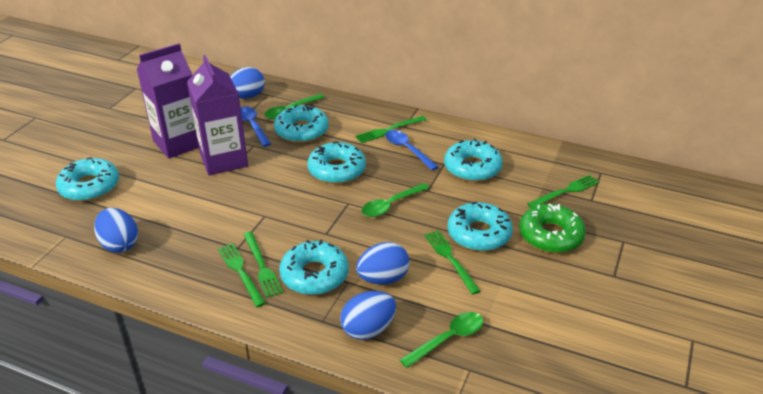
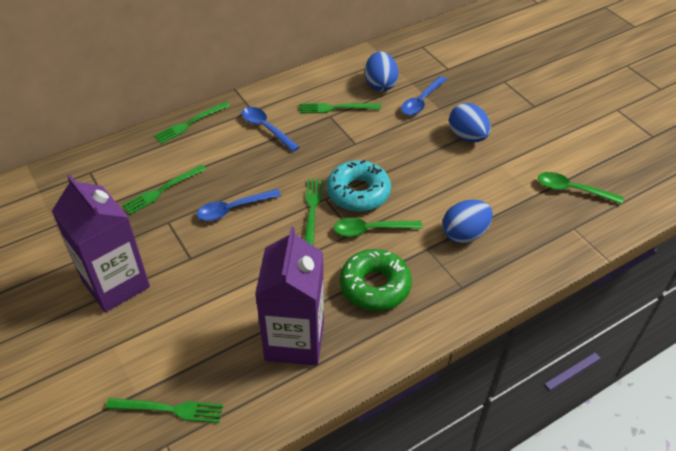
blue egg: 4 -> 3
blue spoon: 2 -> 3
green spoon: 3 -> 2
turquoise donut: 6 -> 1

